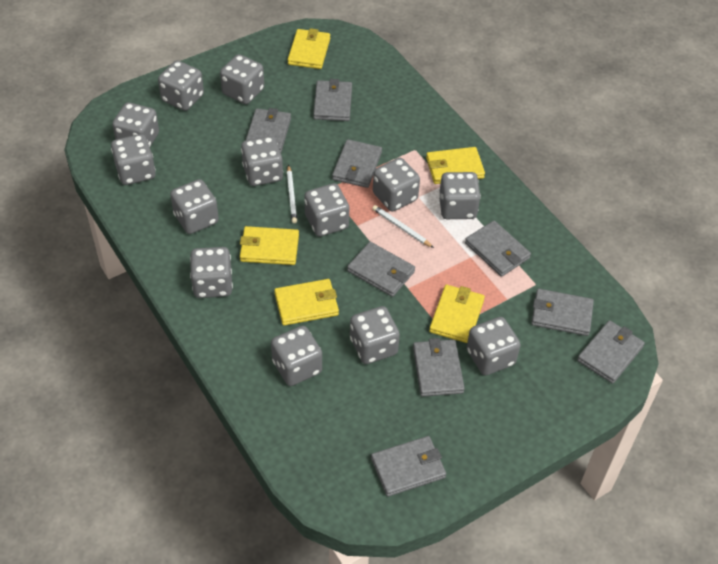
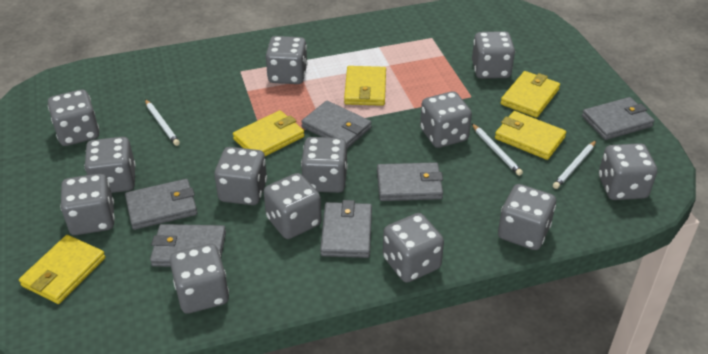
grey wallet: 9 -> 6
white pencil: 2 -> 3

